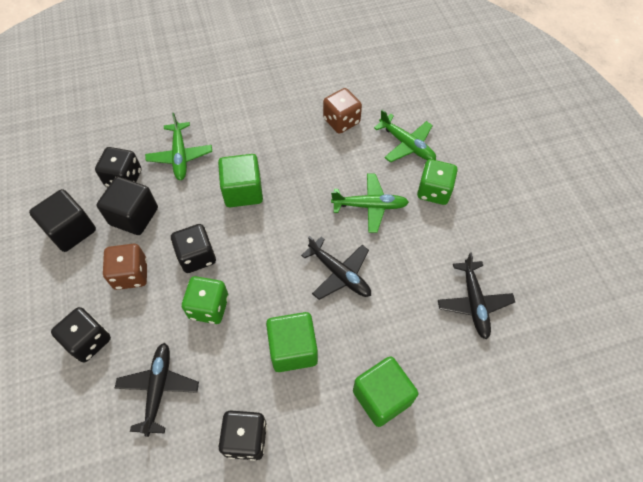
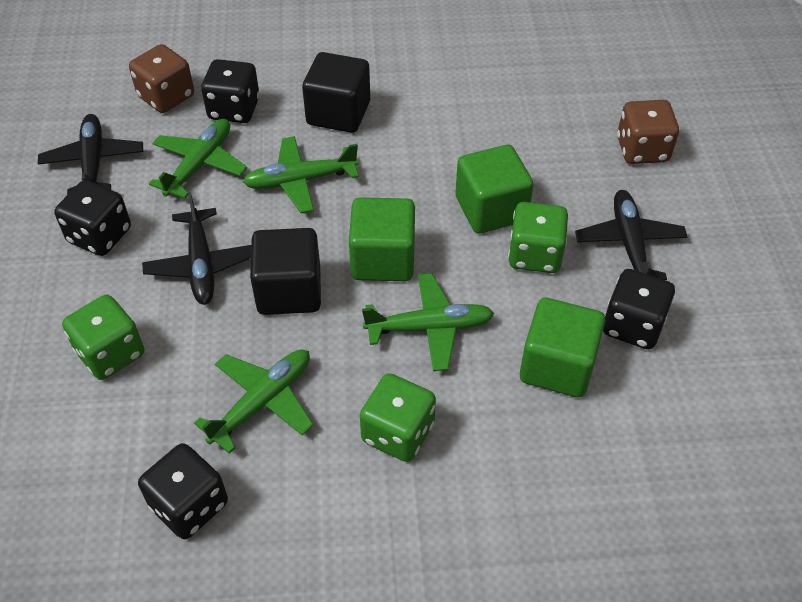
green dice: 2 -> 3
green plane: 3 -> 4

